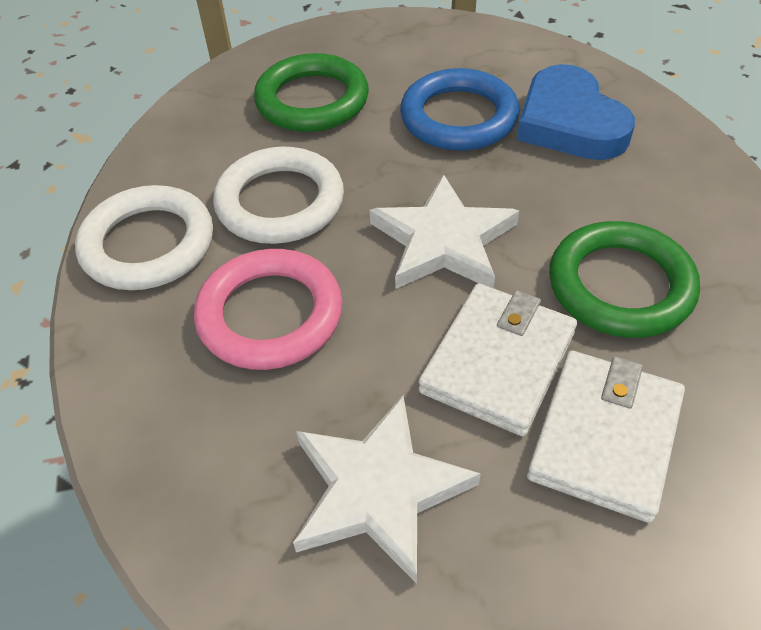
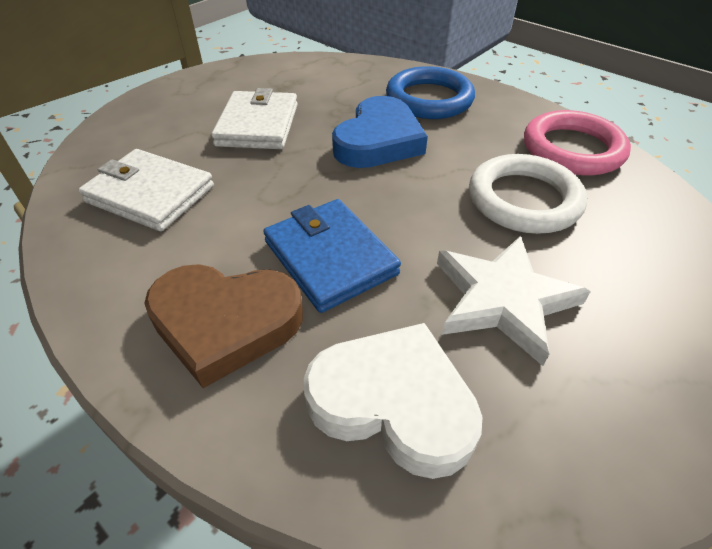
blue wallet: 0 -> 1
brown heart: 0 -> 1
green ring: 2 -> 0
white heart: 0 -> 1
white ring: 2 -> 1
white star: 2 -> 1

